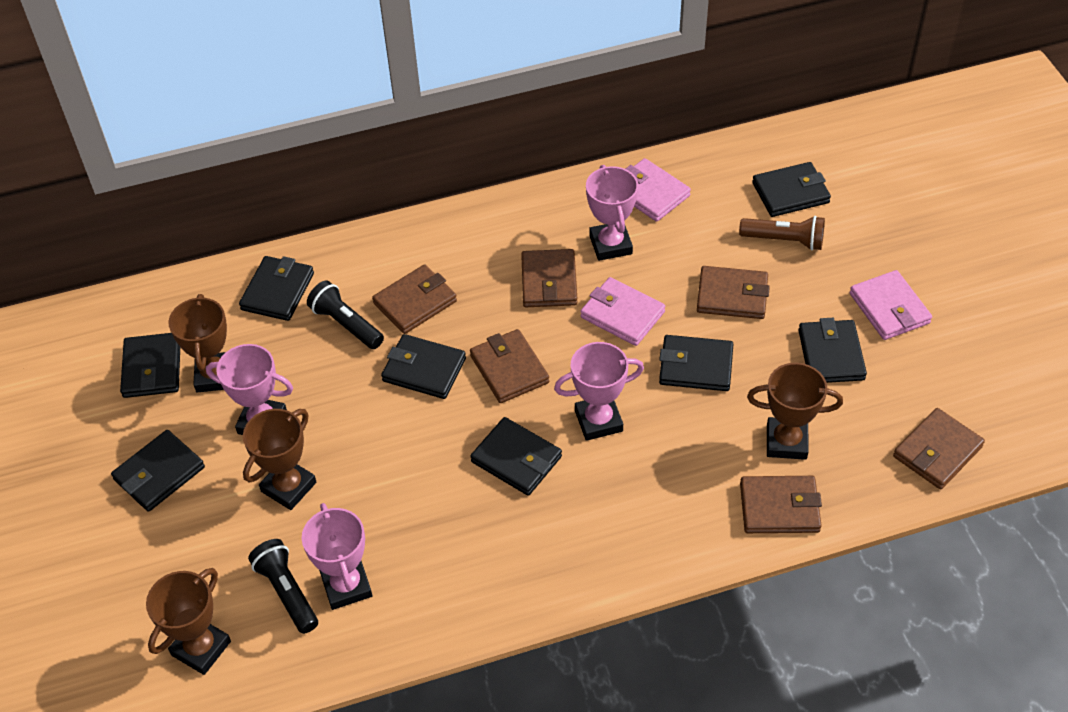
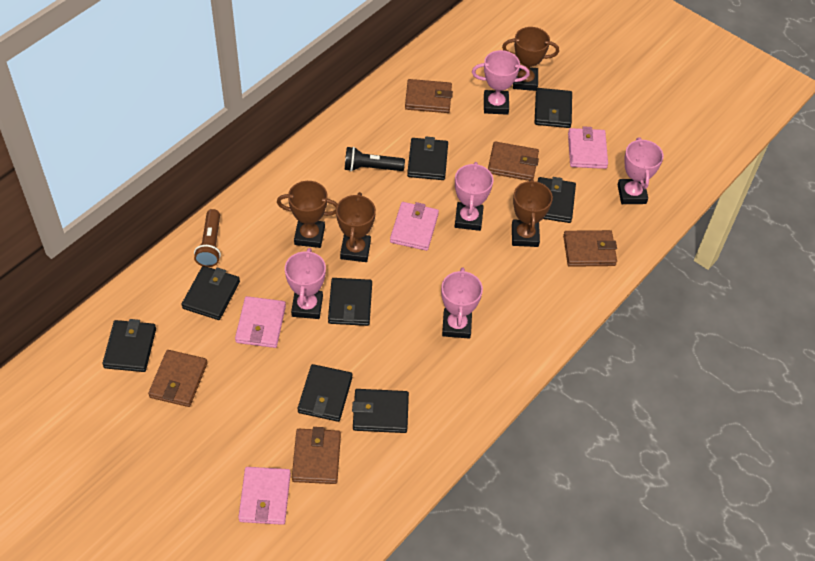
black flashlight: 2 -> 1
brown wallet: 6 -> 5
pink trophy: 4 -> 5
pink wallet: 3 -> 4

